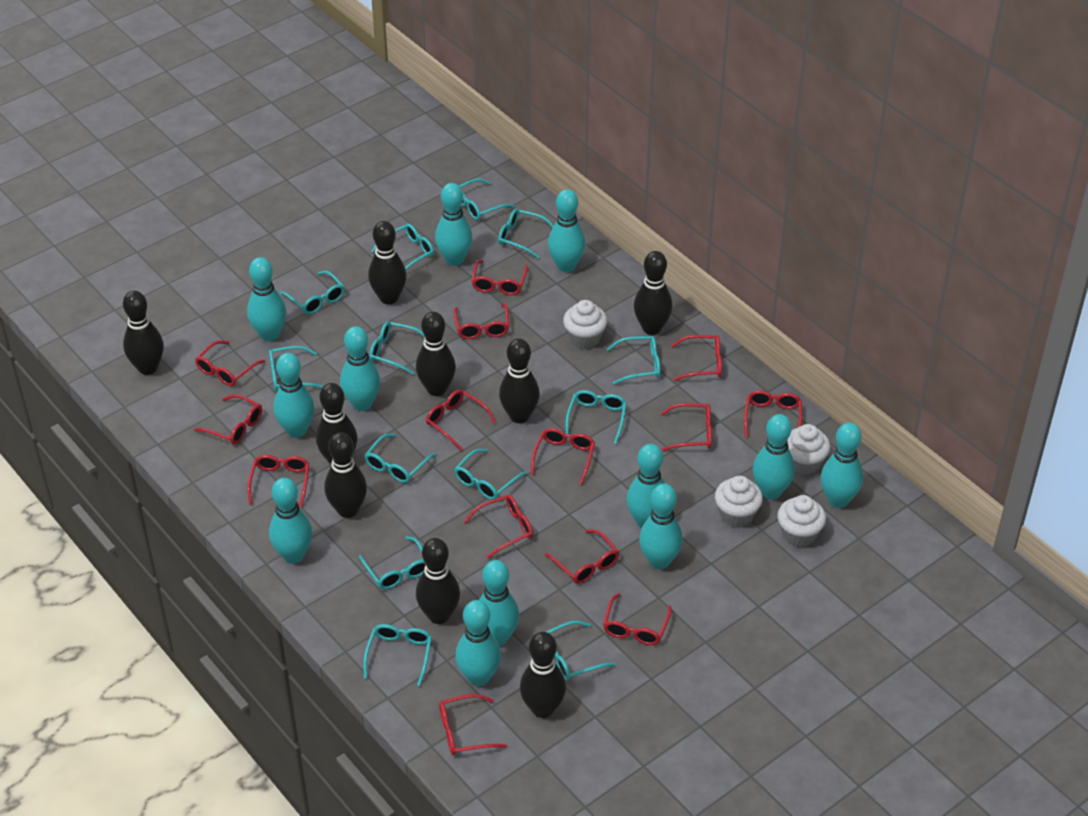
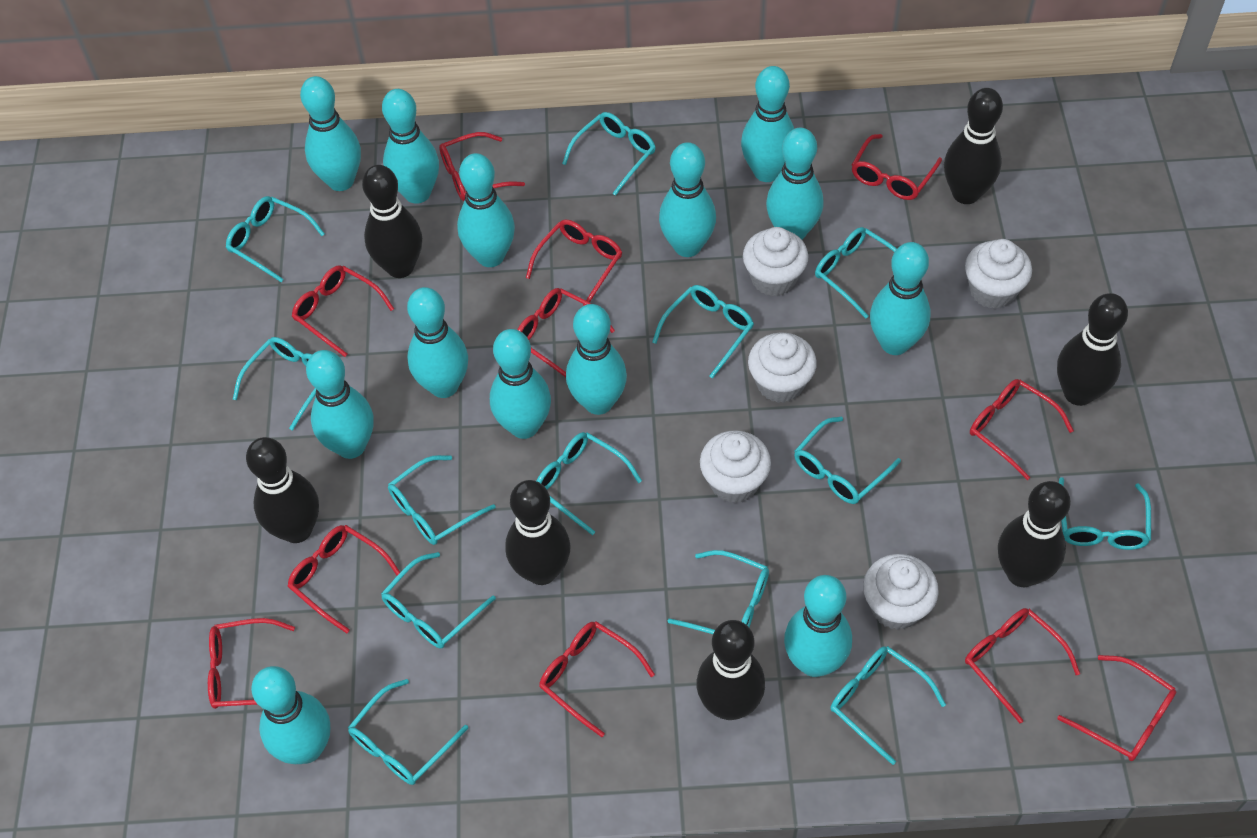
black bowling pin: 9 -> 7
red glasses: 14 -> 11
turquoise bowling pin: 12 -> 13
white cupcake: 4 -> 5

